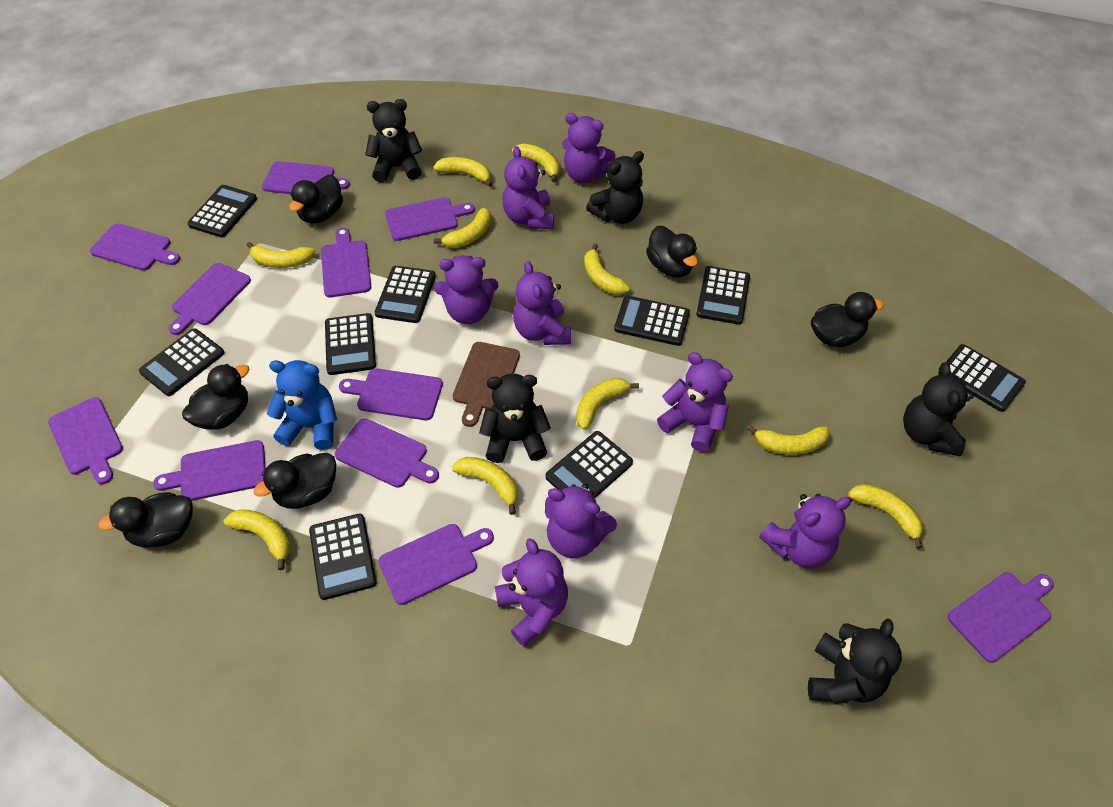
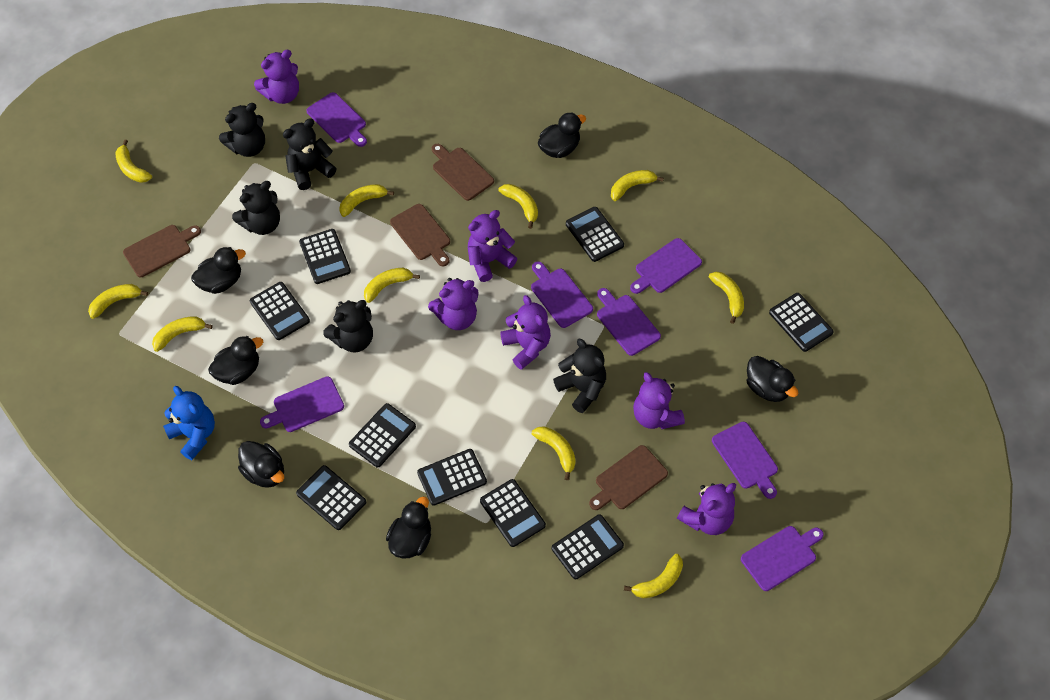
brown cutting board: 1 -> 4
purple cutting board: 11 -> 7
purple teddy bear: 8 -> 6

